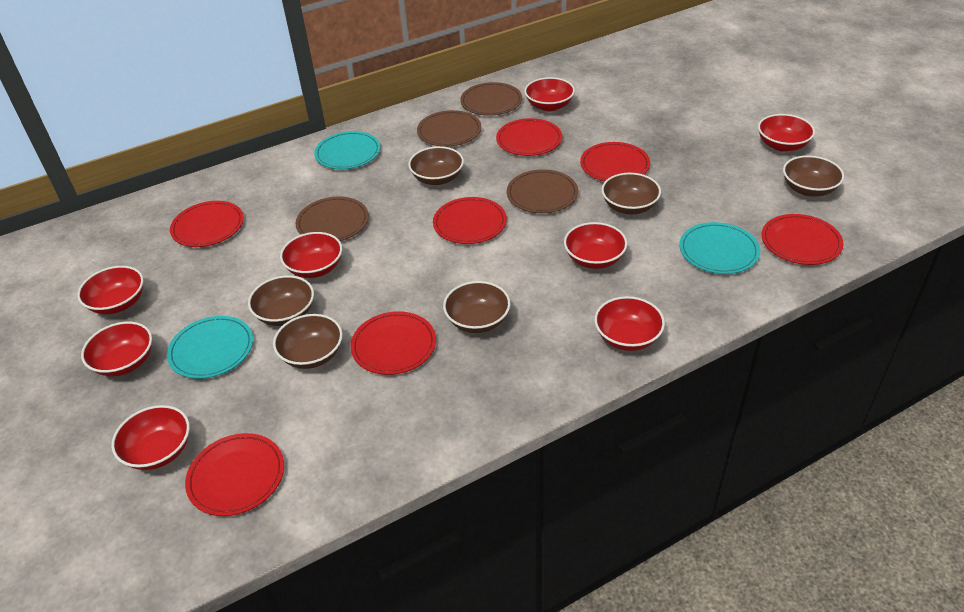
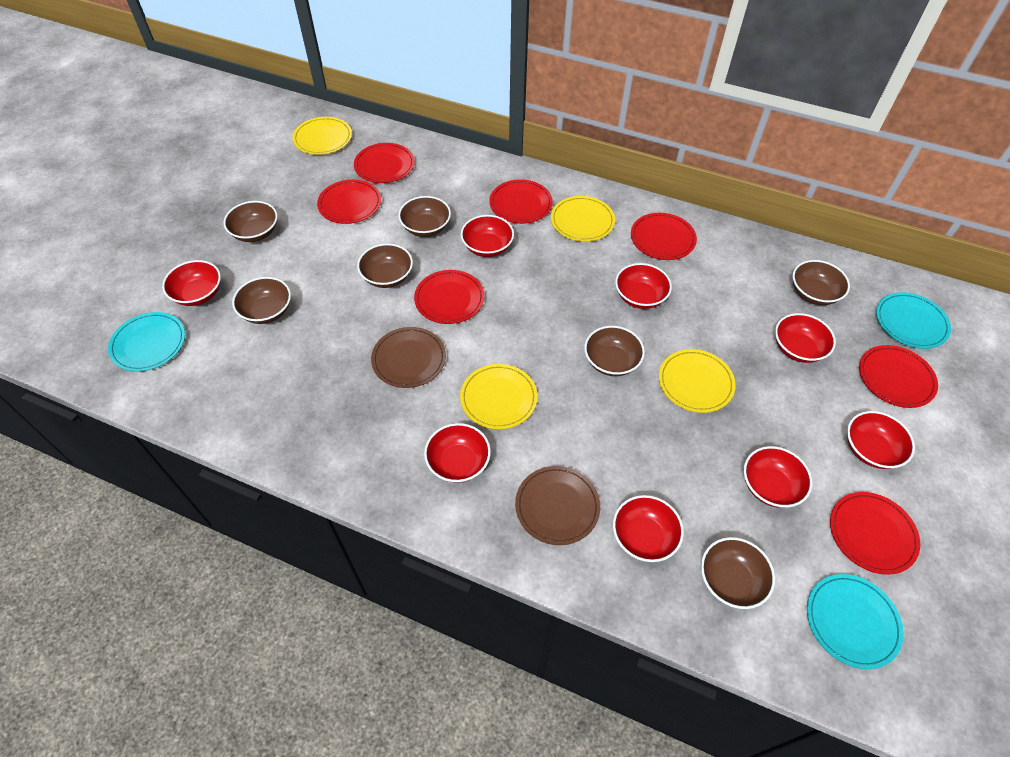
brown bowl: 6 -> 7
brown plate: 4 -> 2
yellow plate: 0 -> 4

